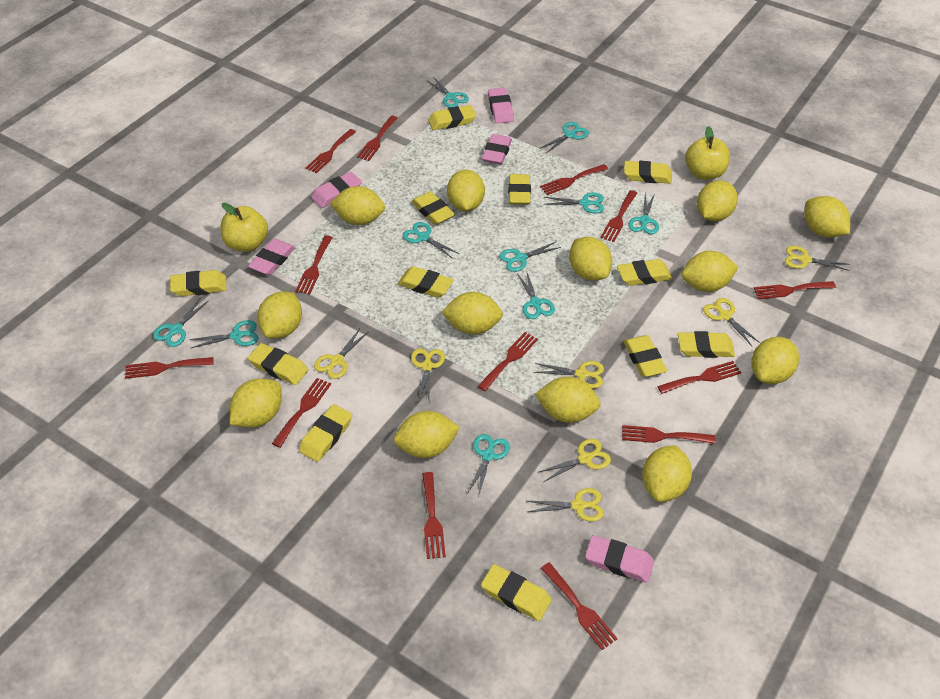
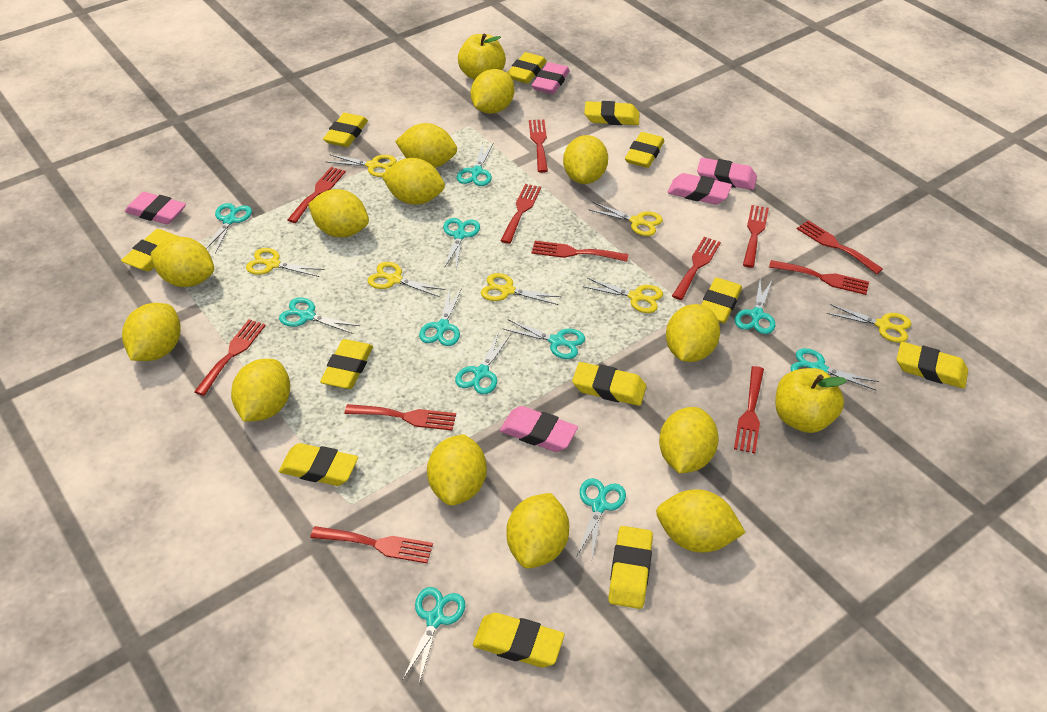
red fork: 13 -> 12
turquoise scissors: 10 -> 11

